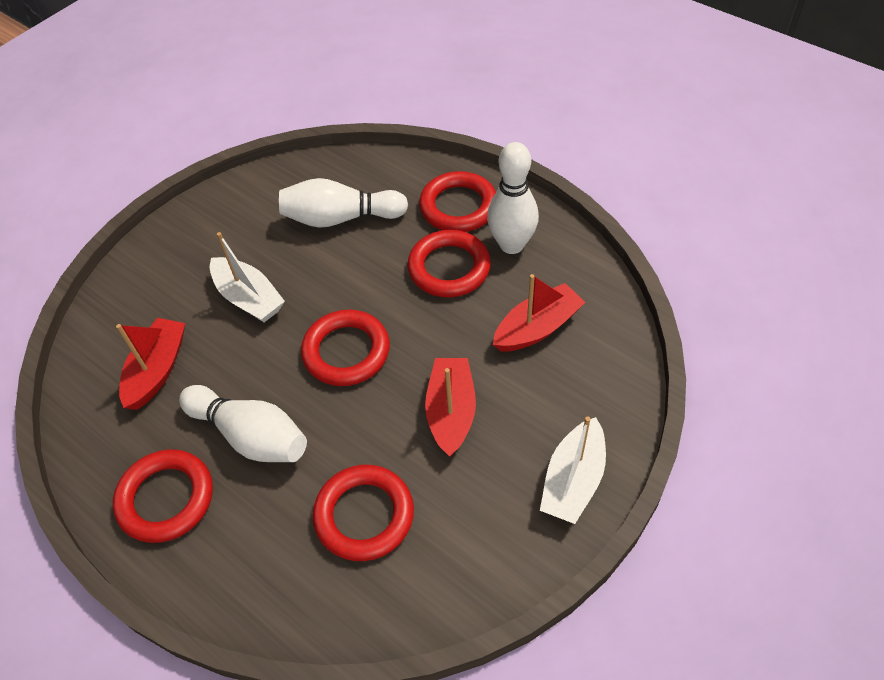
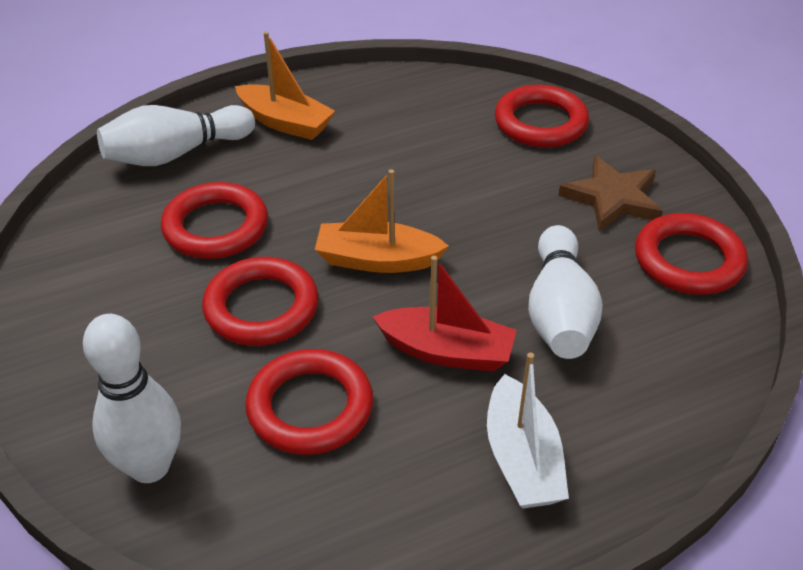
brown star: 0 -> 1
orange boat: 0 -> 2
red boat: 3 -> 1
white boat: 2 -> 1

